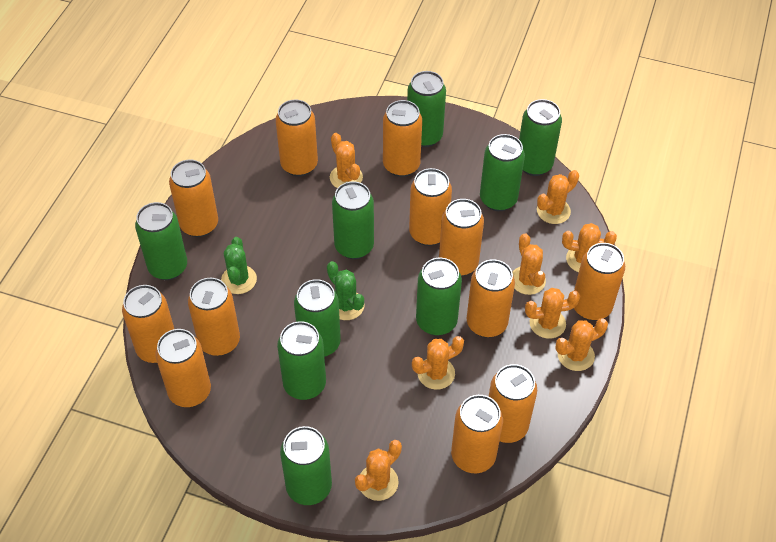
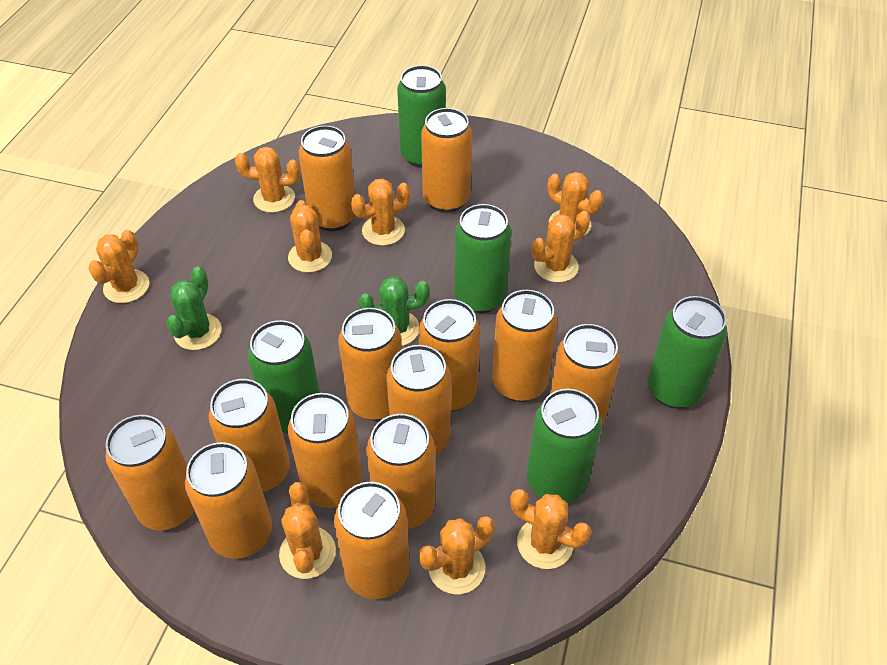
green can: 9 -> 5
orange cactus: 8 -> 9
orange can: 12 -> 13

